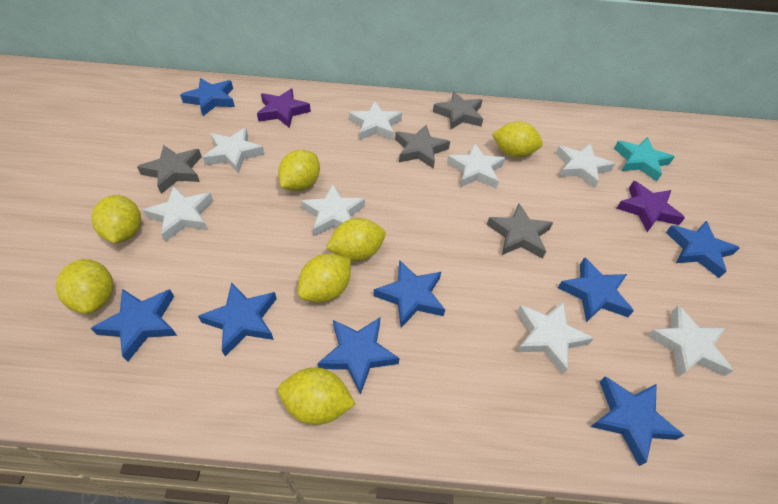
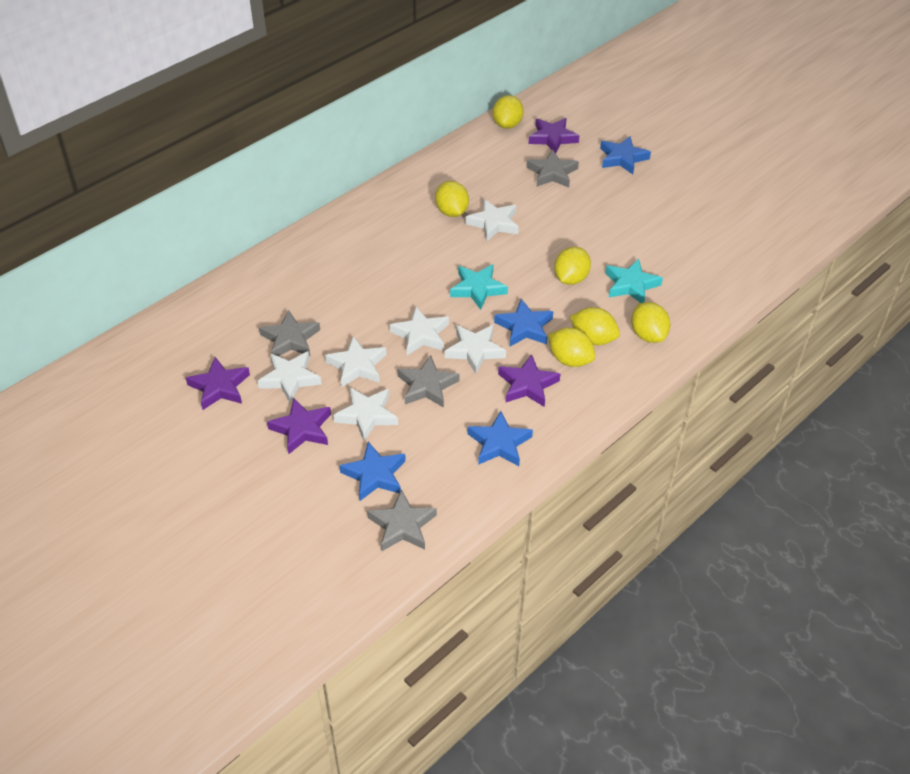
blue star: 8 -> 4
purple star: 2 -> 4
turquoise star: 1 -> 2
white star: 8 -> 6
yellow lemon: 7 -> 6

